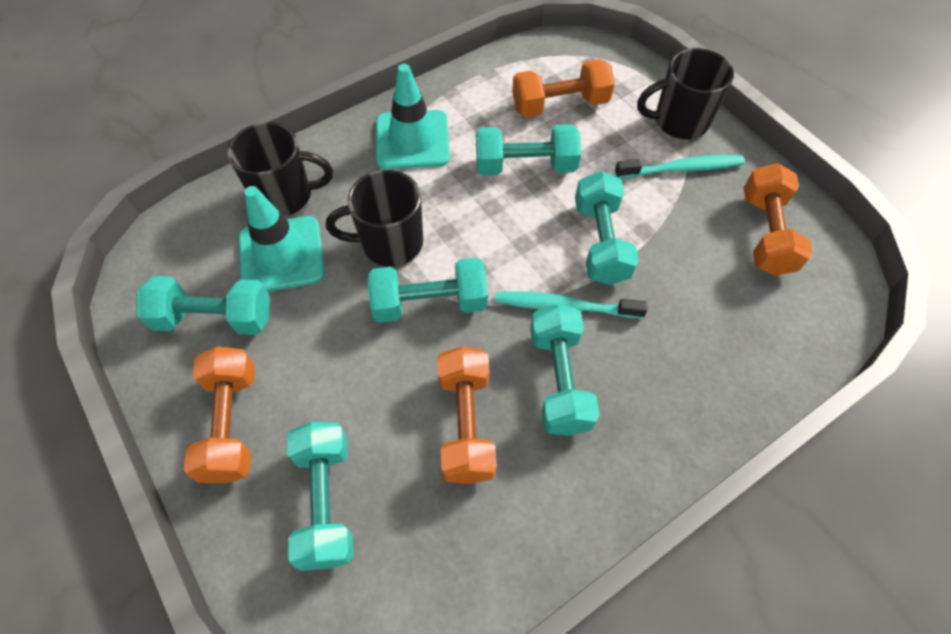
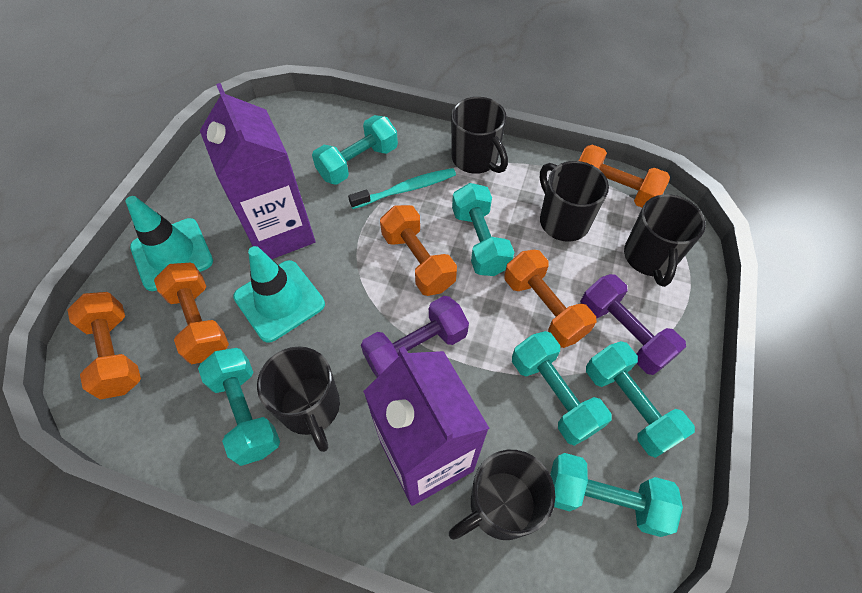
black mug: 3 -> 5
orange dumbbell: 4 -> 5
purple carton: 0 -> 2
purple dumbbell: 0 -> 2
turquoise toothbrush: 2 -> 1

